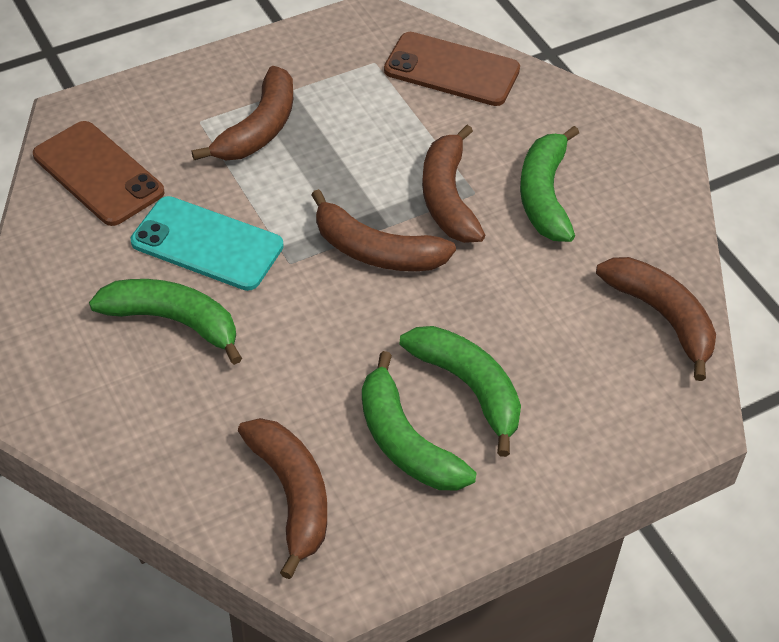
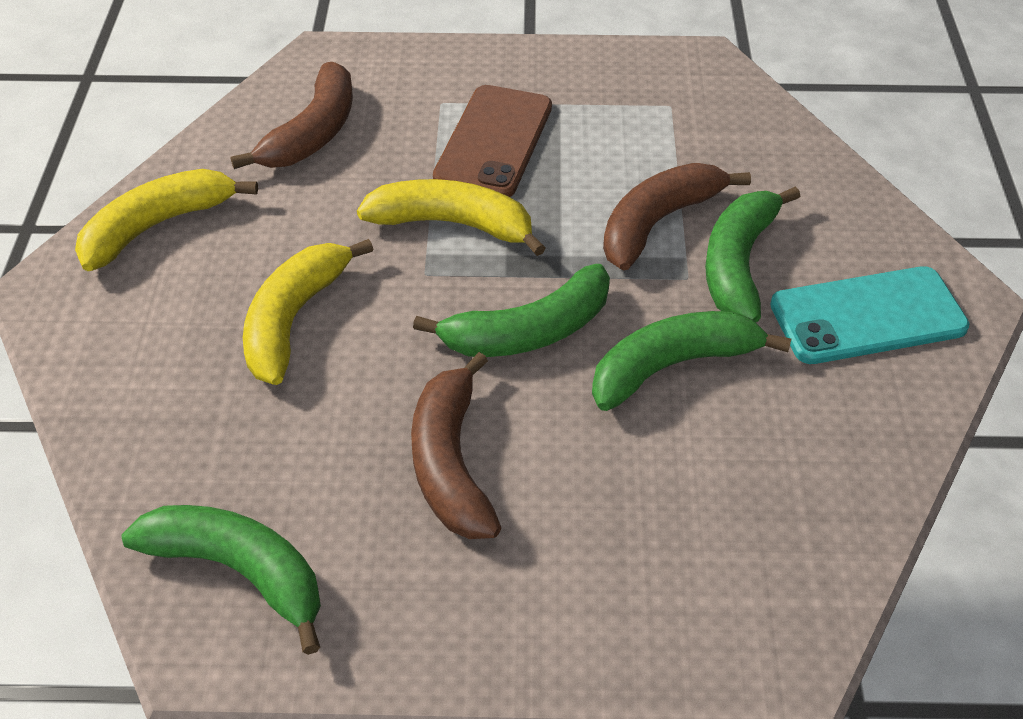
brown banana: 5 -> 3
brown phone: 2 -> 1
yellow banana: 0 -> 3

